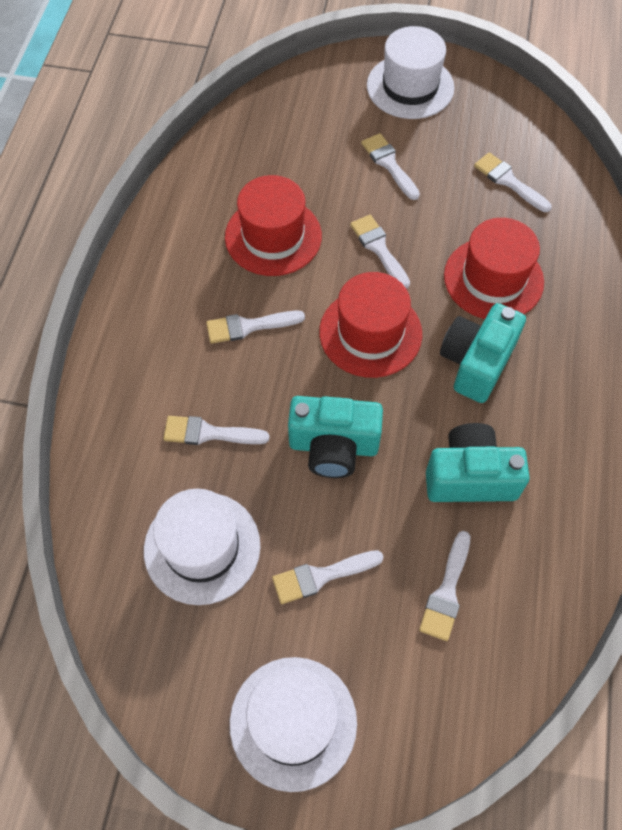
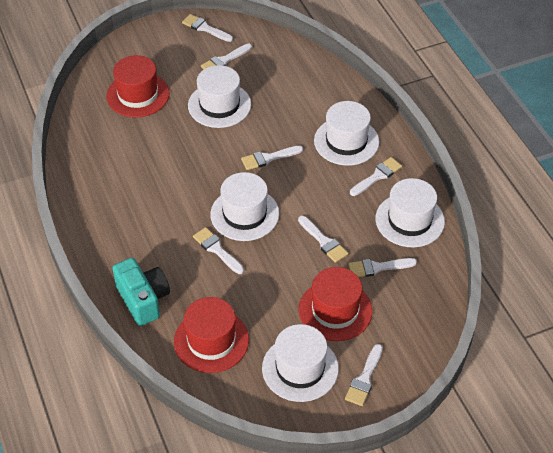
turquoise camera: 3 -> 1
white brush: 7 -> 8
white hat: 3 -> 5

